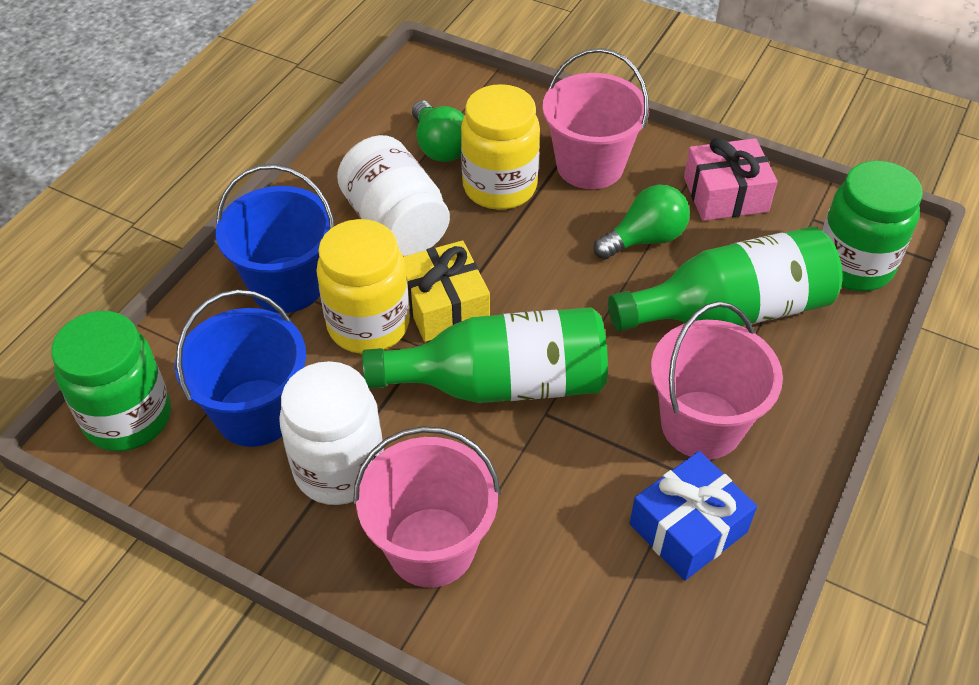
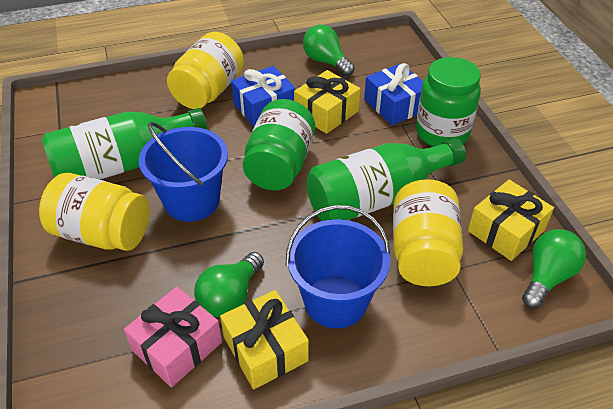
blue gift: 1 -> 2
green light bulb: 2 -> 3
pink bucket: 3 -> 0
white jar: 2 -> 0
yellow gift: 1 -> 3
yellow jar: 2 -> 3

